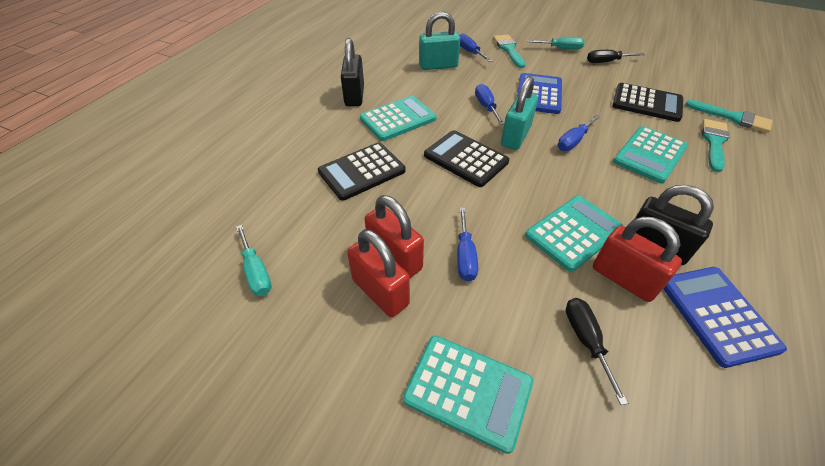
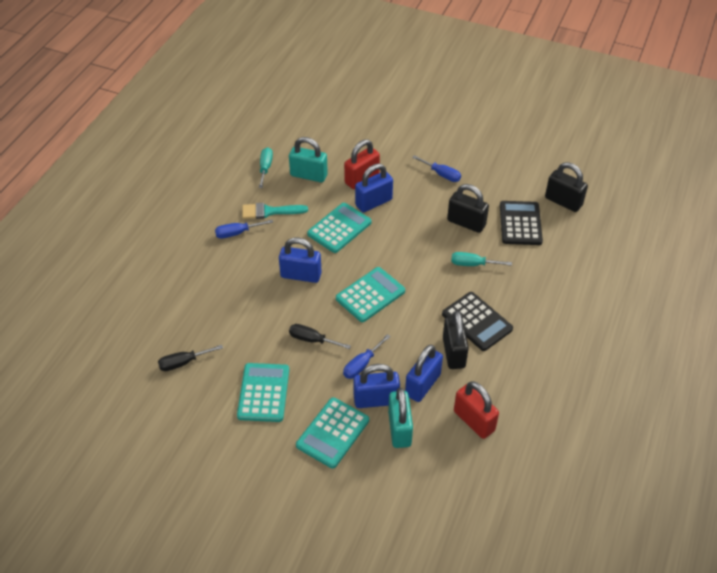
black calculator: 3 -> 2
black padlock: 2 -> 3
blue calculator: 2 -> 0
blue padlock: 0 -> 4
blue screwdriver: 4 -> 3
red padlock: 3 -> 2
turquoise brush: 3 -> 1

